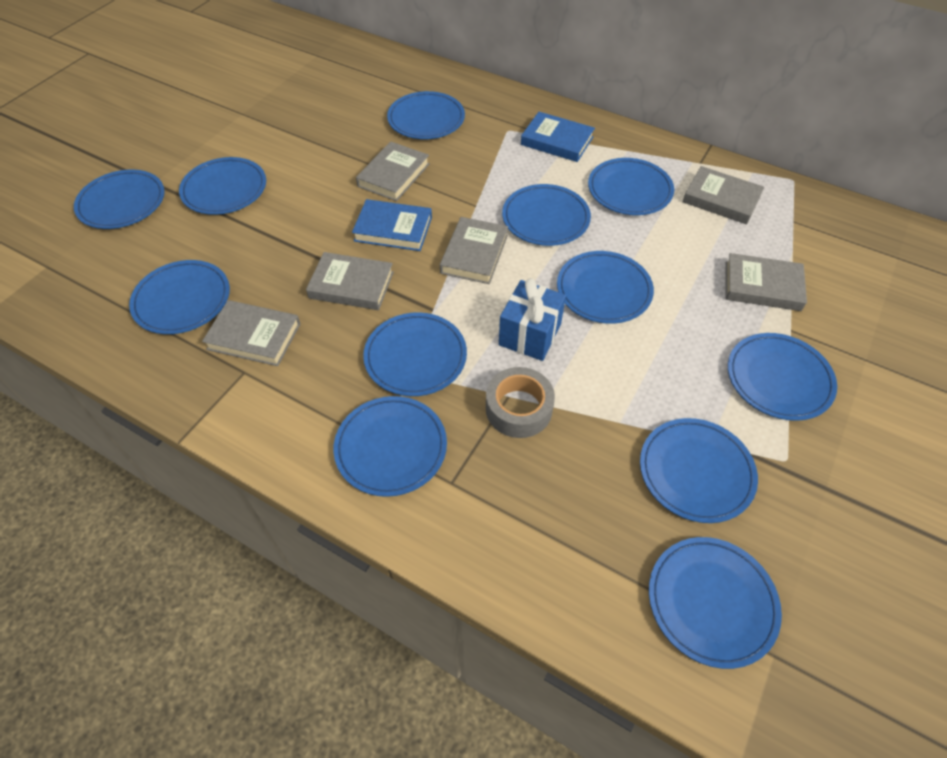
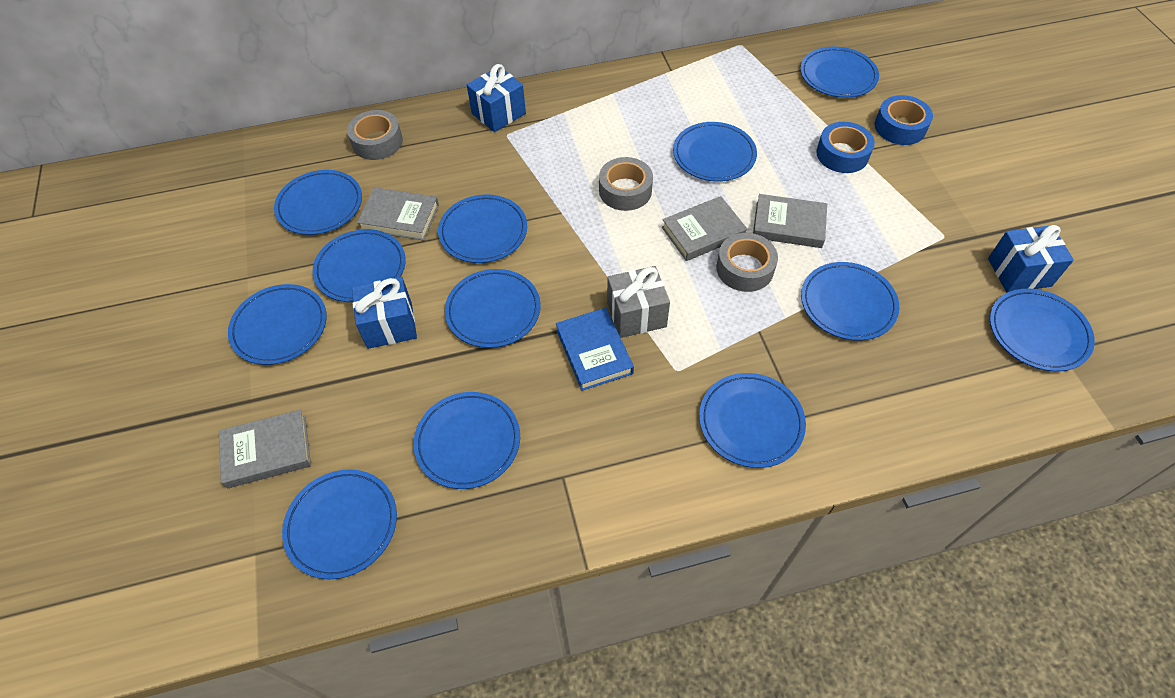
blue book: 2 -> 1
blue gift: 1 -> 3
blue tape: 0 -> 2
grey book: 6 -> 4
grey gift: 0 -> 1
grey tape: 1 -> 3

